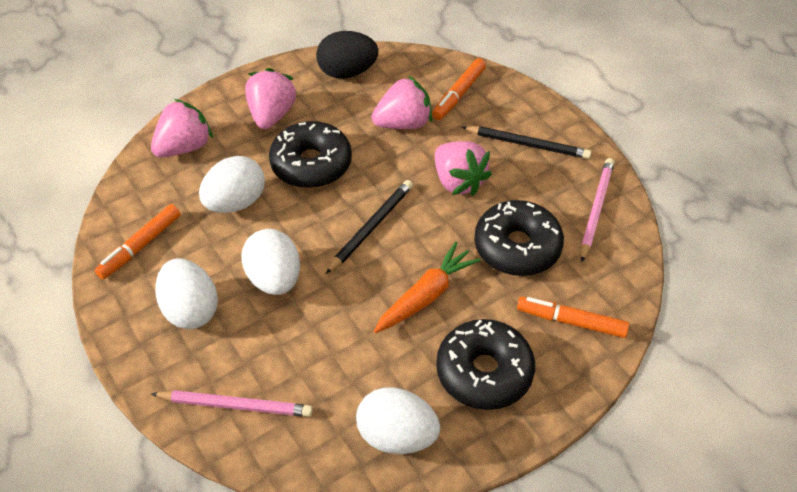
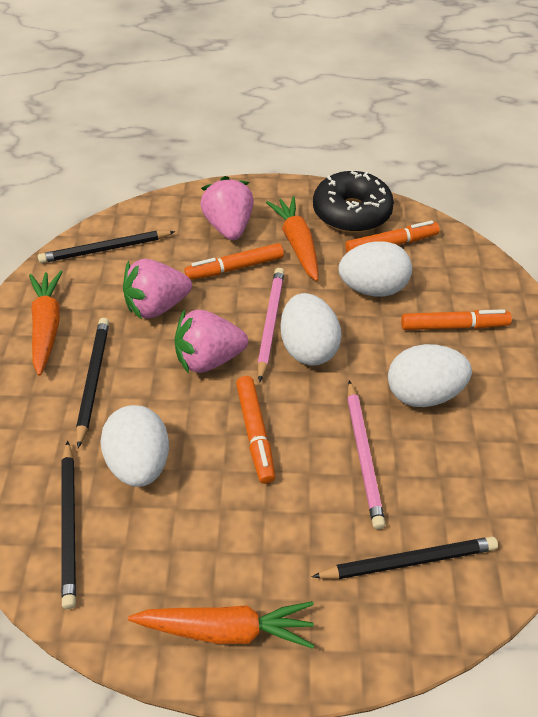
black donut: 3 -> 1
black egg: 1 -> 0
black pencil: 2 -> 4
orange carrot: 1 -> 3
orange marker: 3 -> 4
pink strawberry: 4 -> 3

